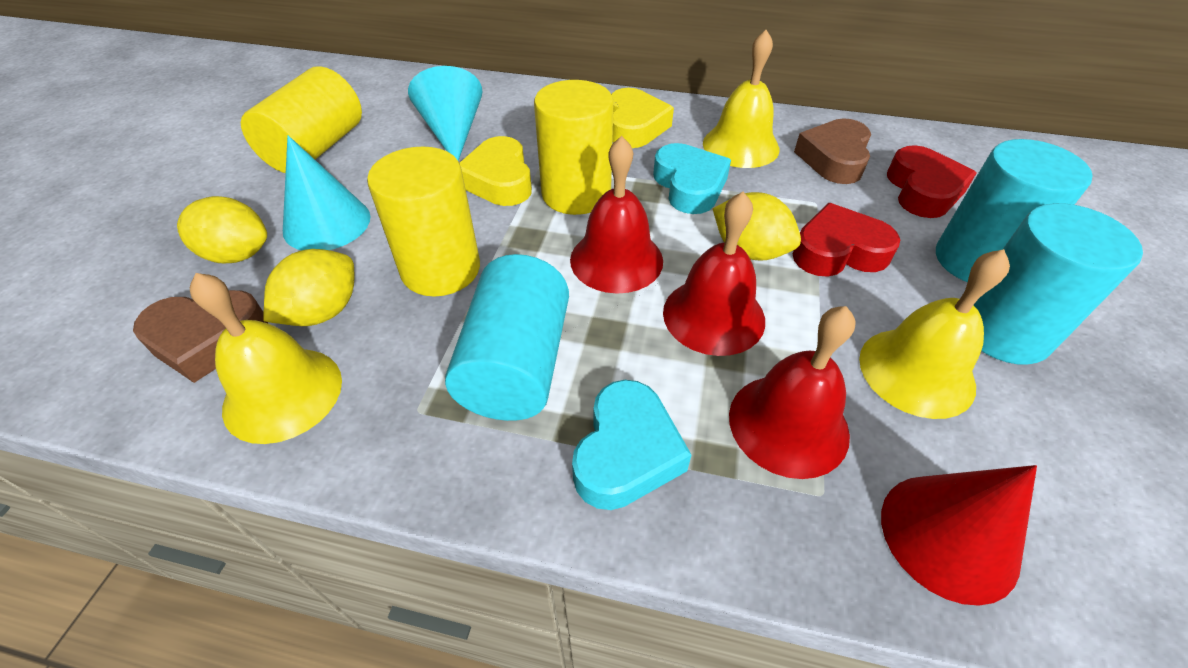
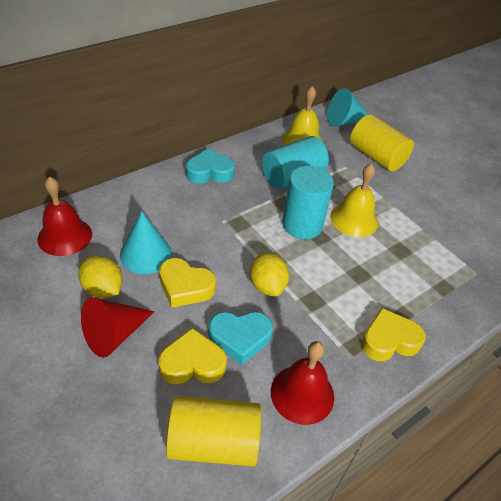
brown heart: 2 -> 0
red bell: 3 -> 2
red heart: 2 -> 0
turquoise cylinder: 3 -> 2
yellow bell: 3 -> 2
yellow cylinder: 3 -> 2
yellow heart: 2 -> 3
yellow lemon: 3 -> 2

